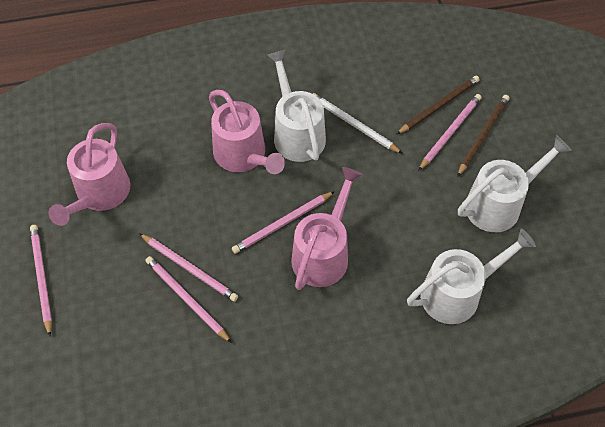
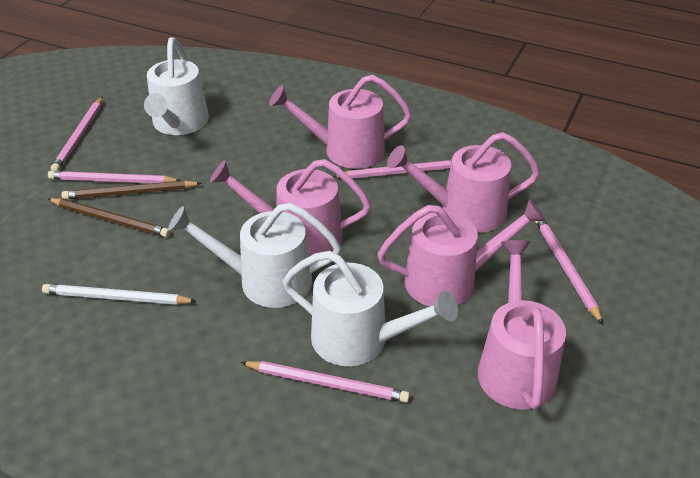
pink watering can: 3 -> 5

